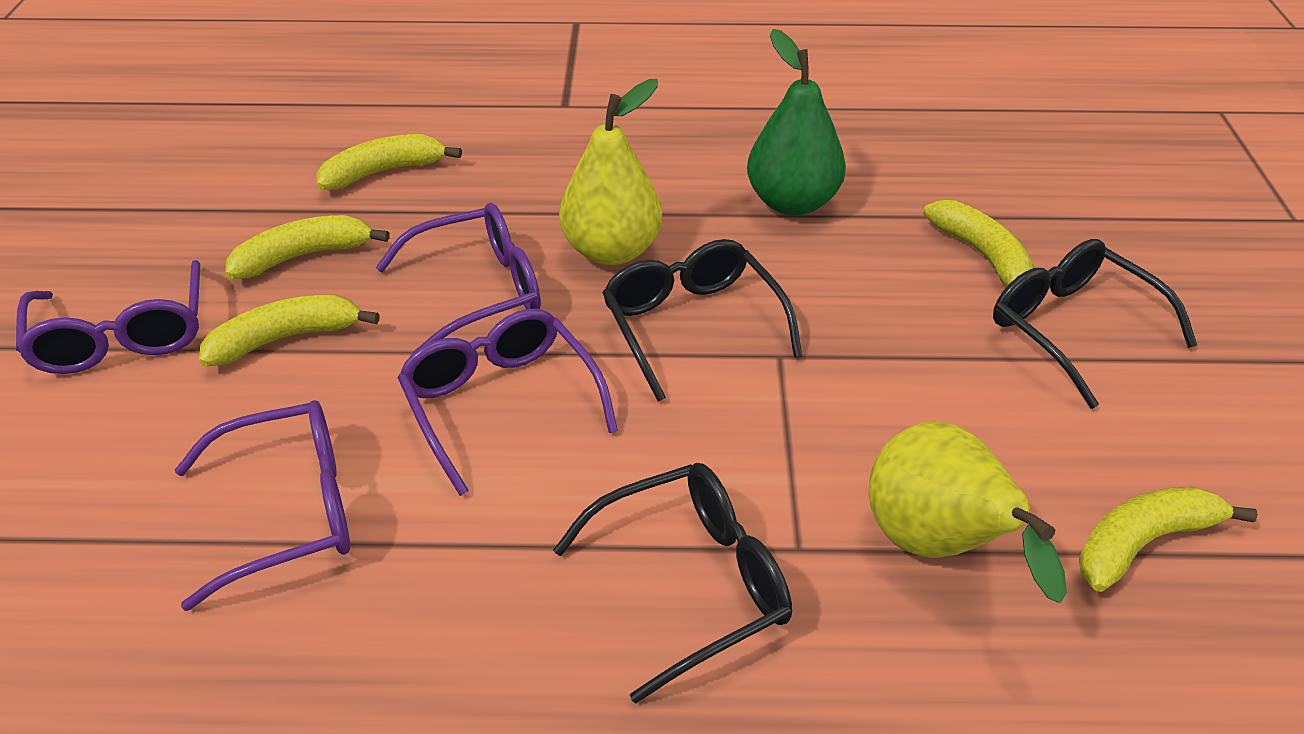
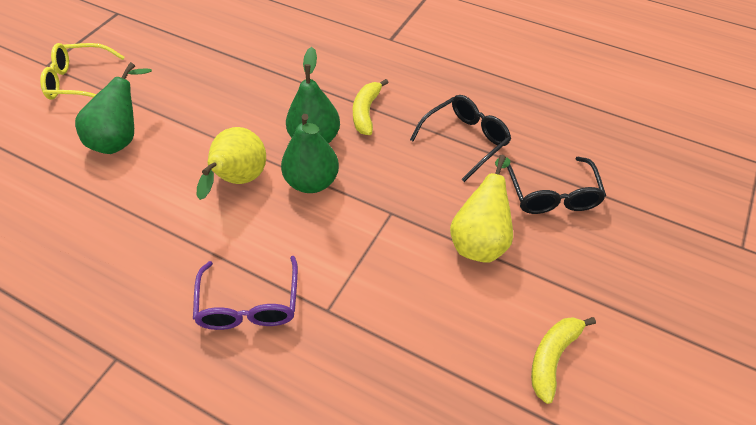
black glasses: 3 -> 2
green pear: 1 -> 3
purple glasses: 4 -> 1
yellow banana: 5 -> 2
yellow glasses: 0 -> 1

